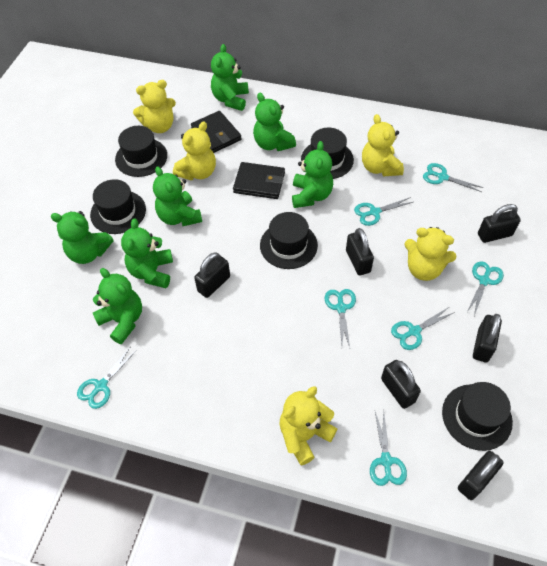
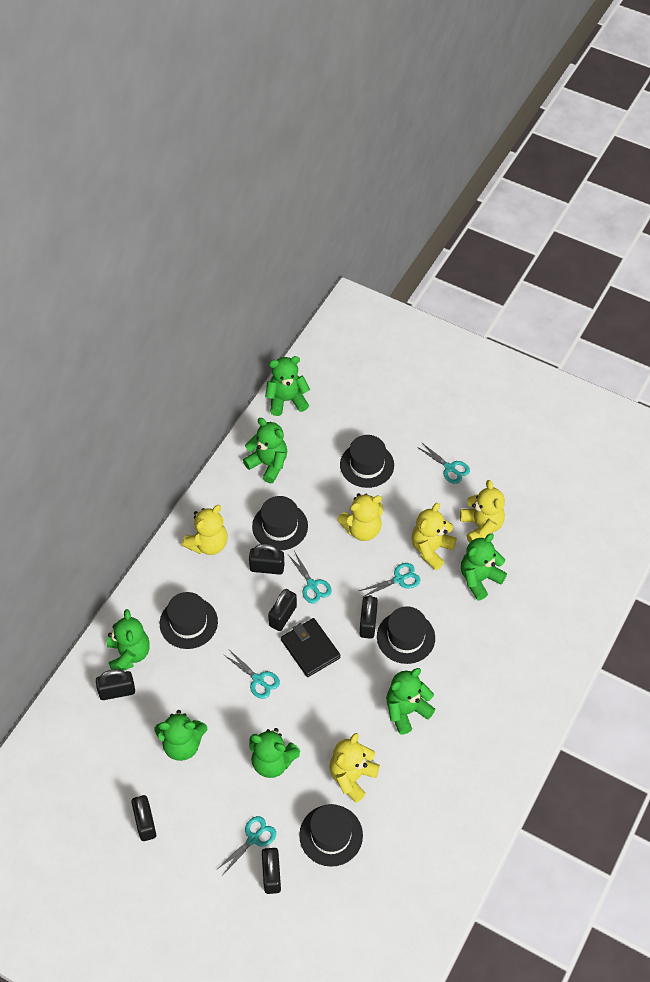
black wallet: 2 -> 1
turquoise scissors: 7 -> 5

